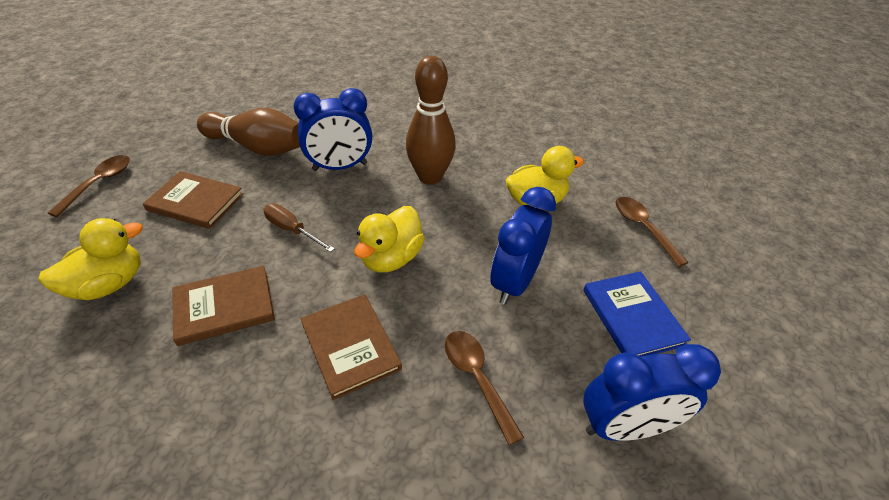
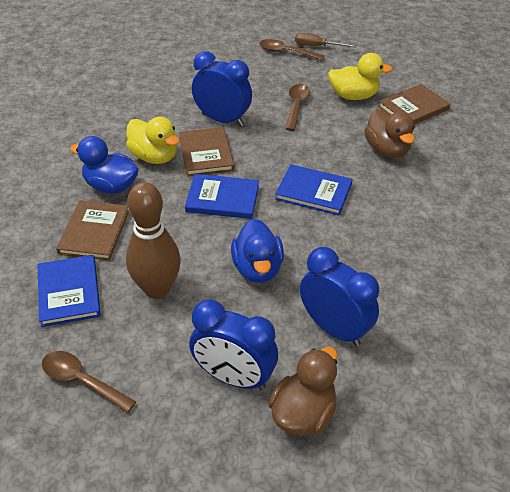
blue book: 1 -> 3
blue duck: 0 -> 2
brown bowling pin: 2 -> 1
brown duck: 0 -> 2
yellow duck: 3 -> 2

